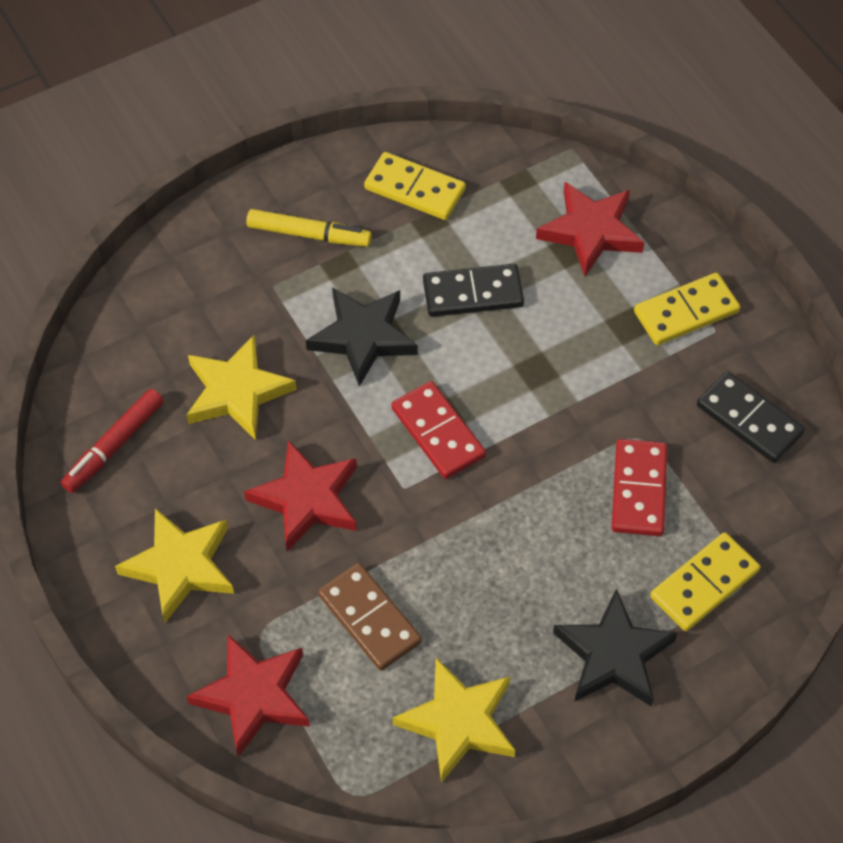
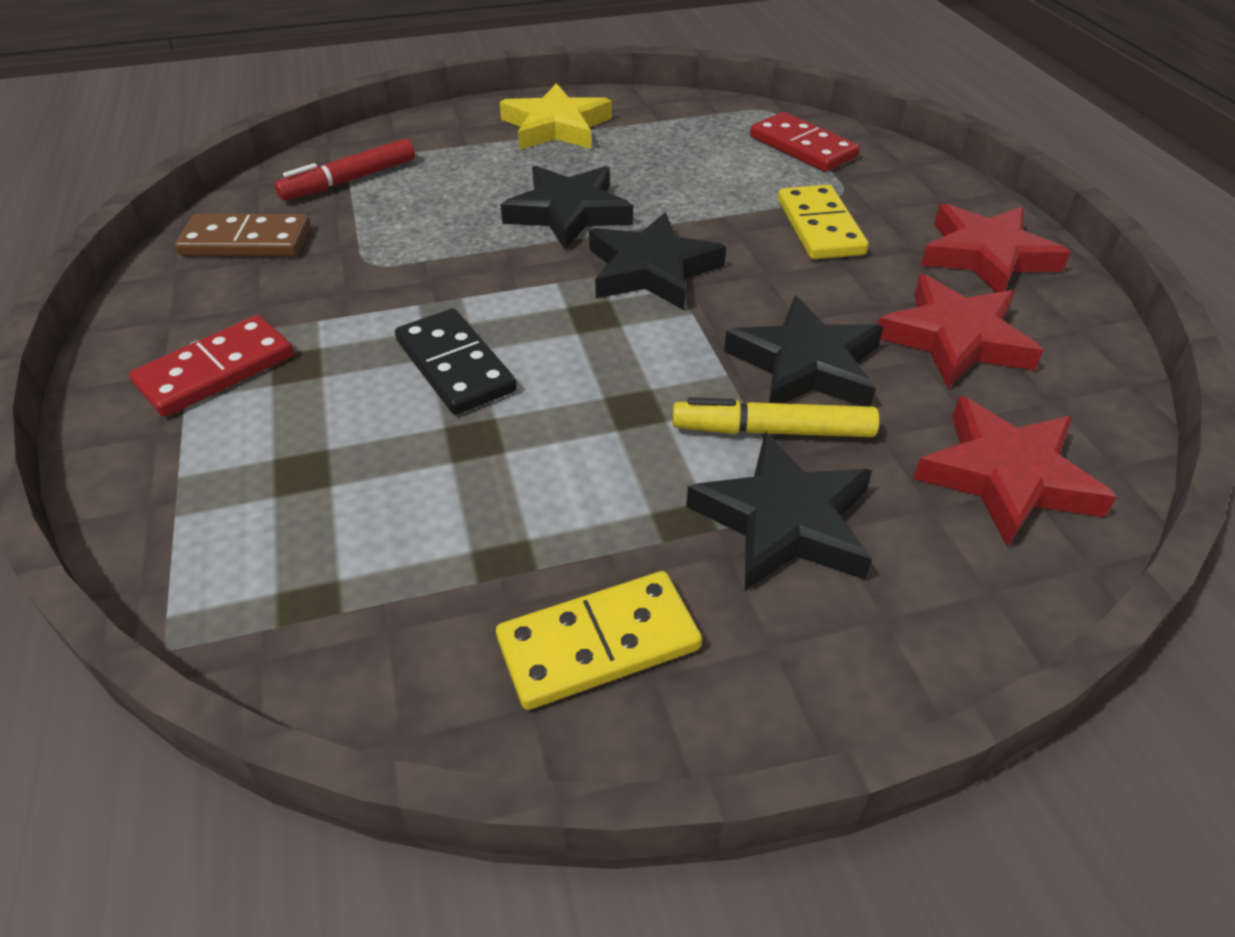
black domino: 2 -> 1
black star: 2 -> 4
yellow domino: 3 -> 2
yellow star: 3 -> 1

